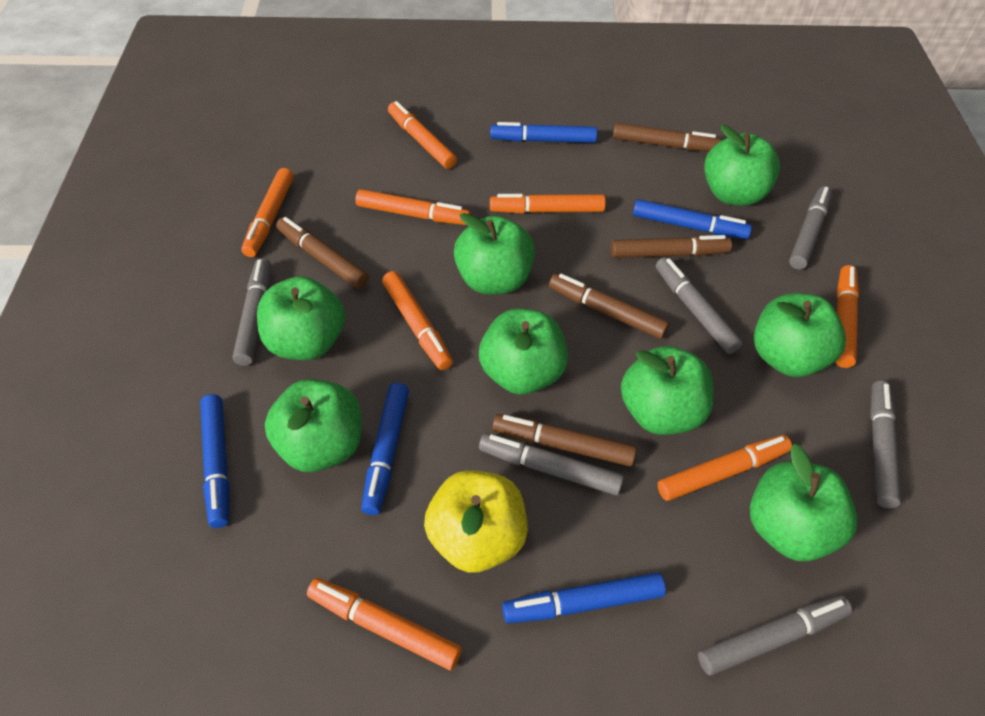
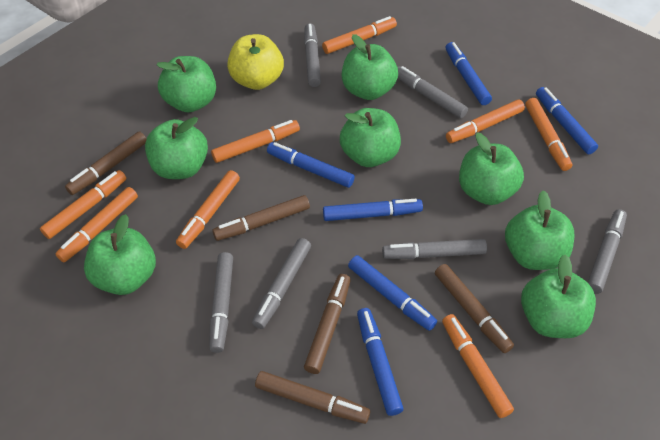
blue marker: 5 -> 6

